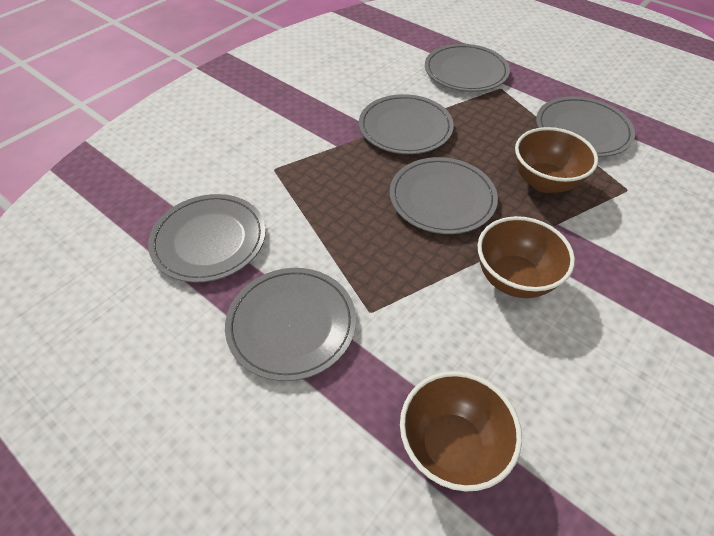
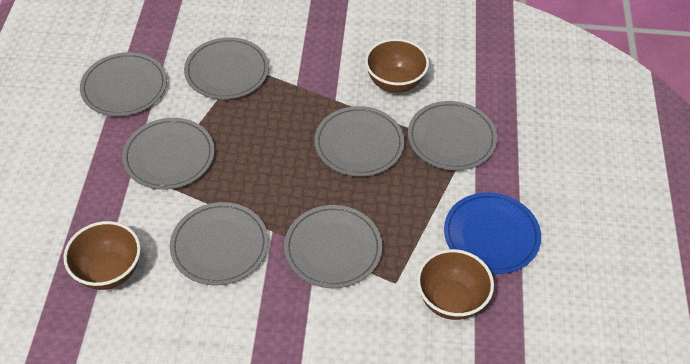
blue plate: 0 -> 1
grey plate: 6 -> 7

